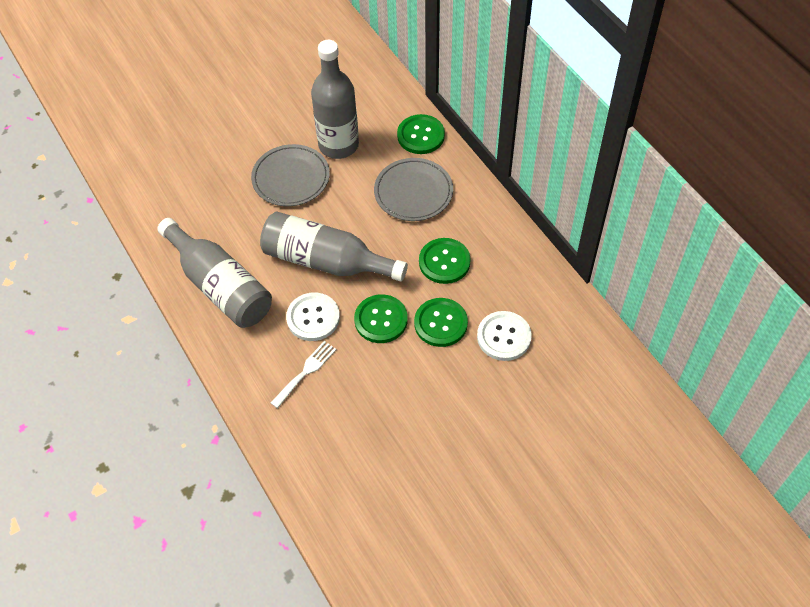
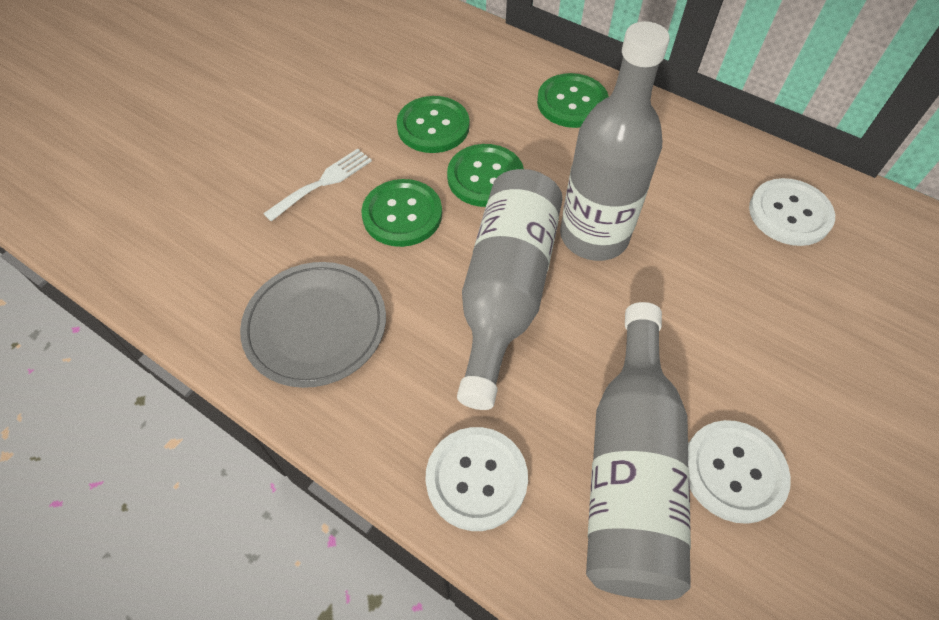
grey plate: 2 -> 1
white button: 2 -> 3

